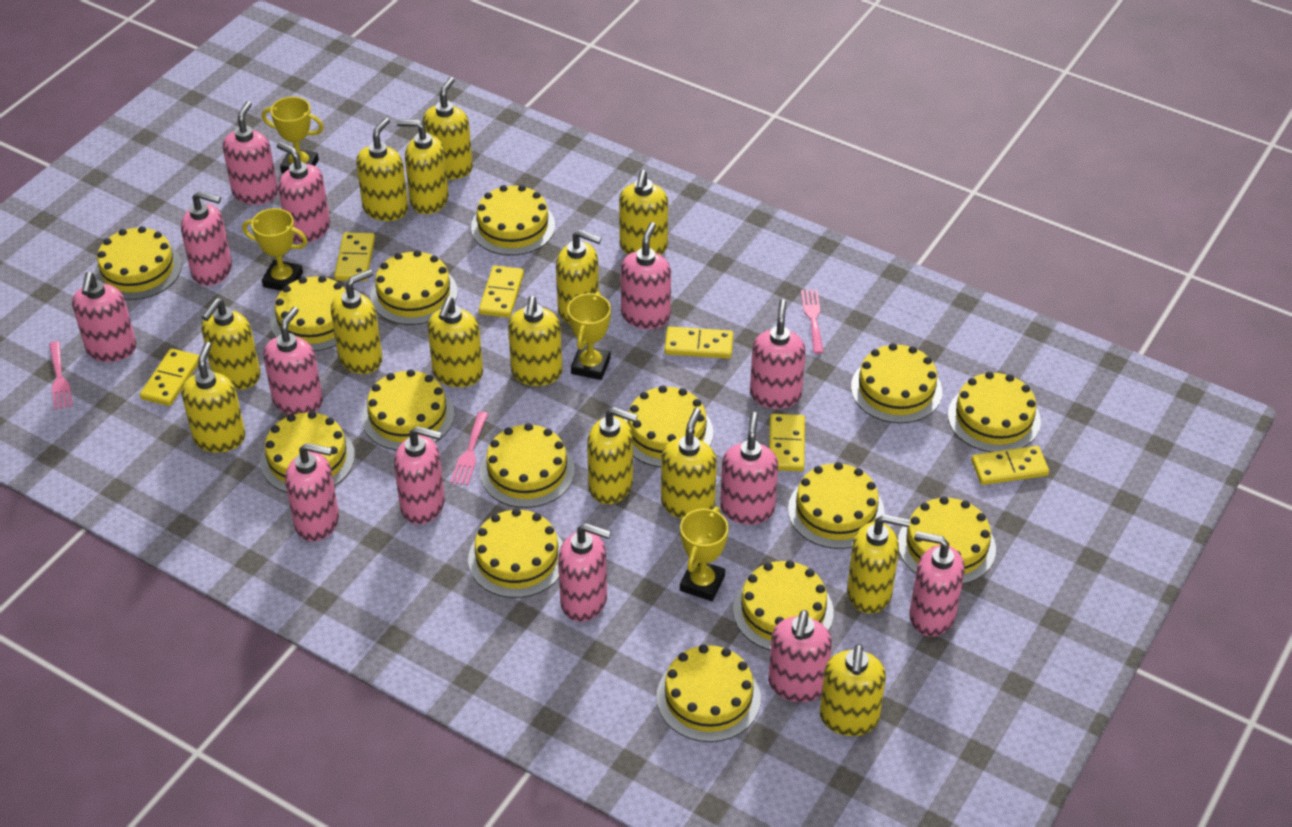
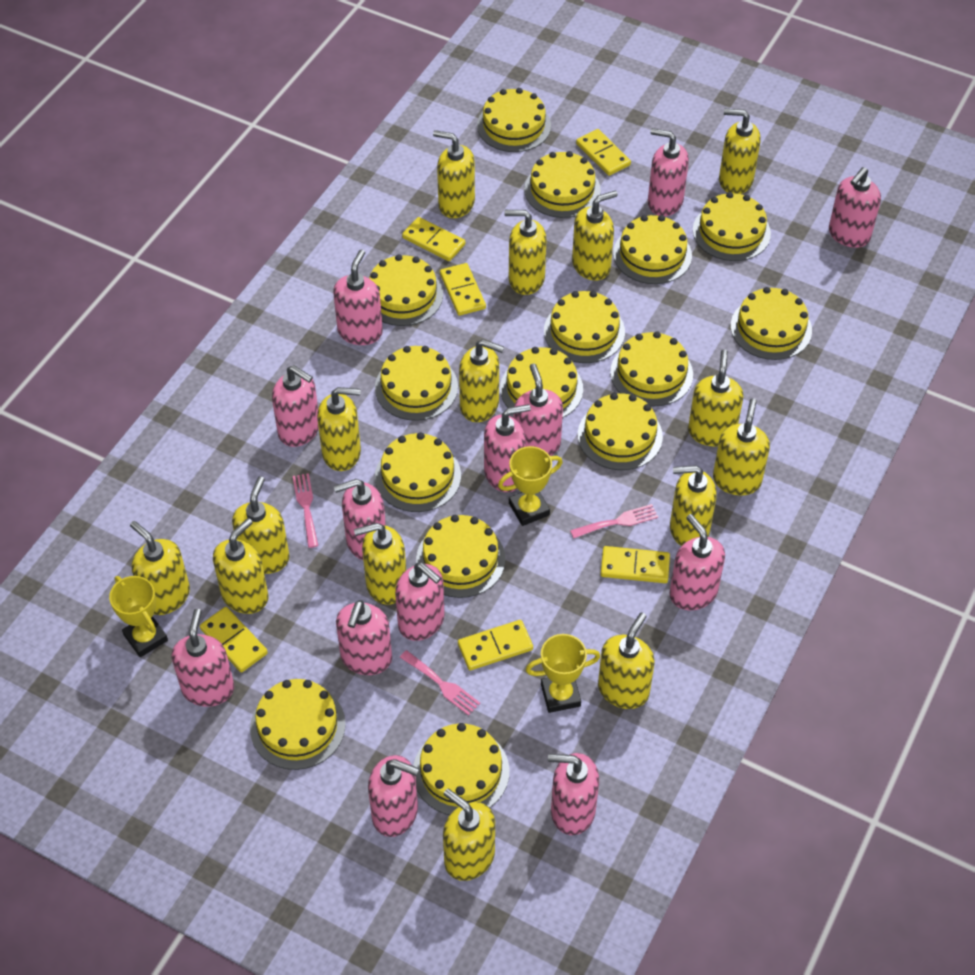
yellow soap dispenser: 14 -> 15
yellow trophy: 4 -> 3

